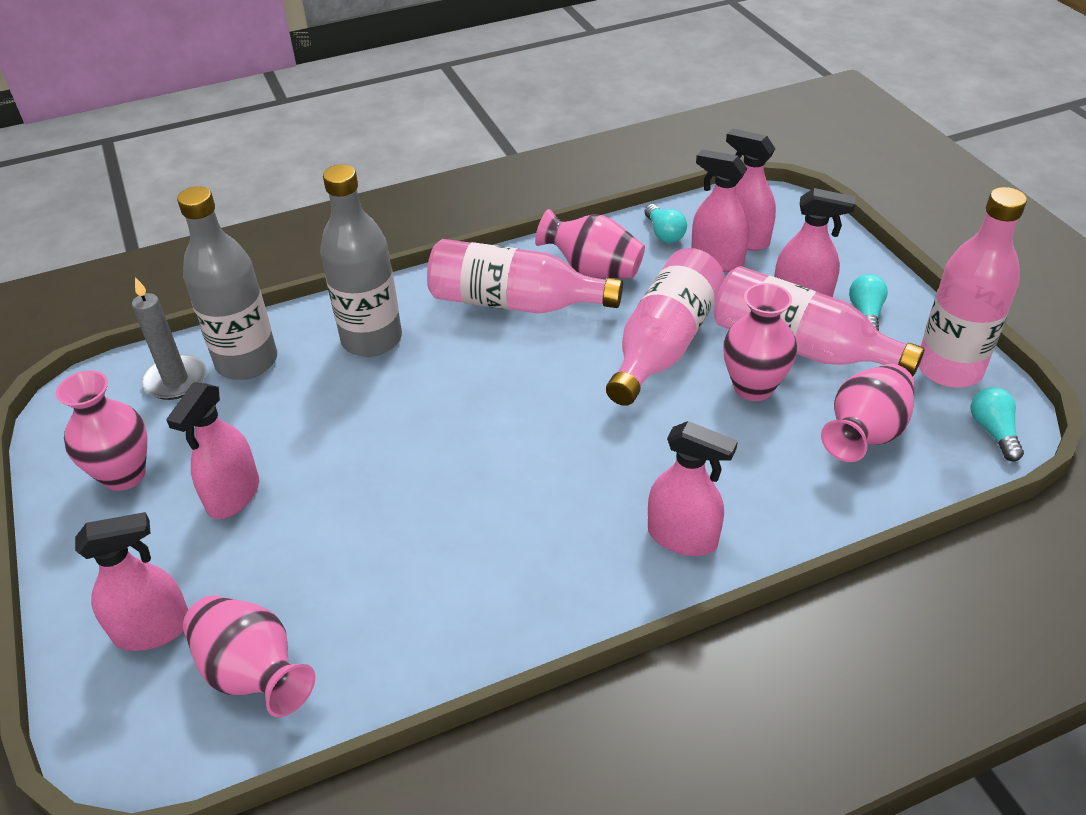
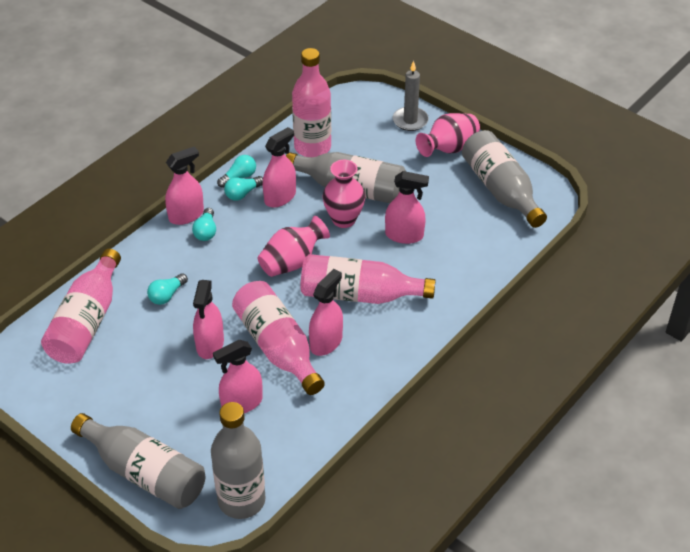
grey bottle: 2 -> 4
pink vase: 5 -> 3
turquoise light bulb: 3 -> 4

